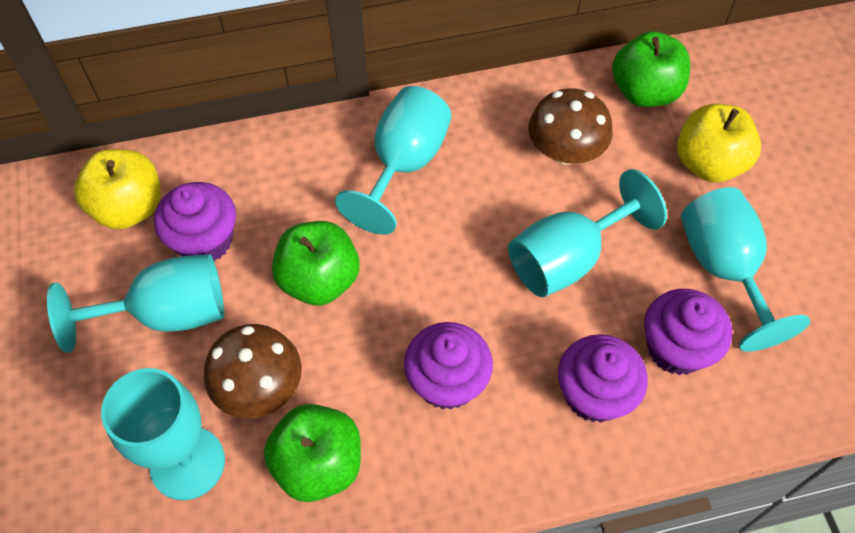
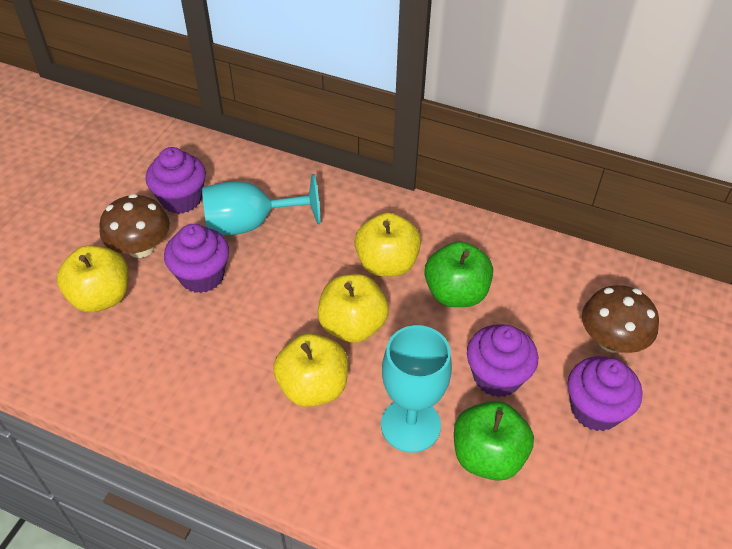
green apple: 3 -> 2
turquoise goblet: 5 -> 2
yellow apple: 2 -> 4

